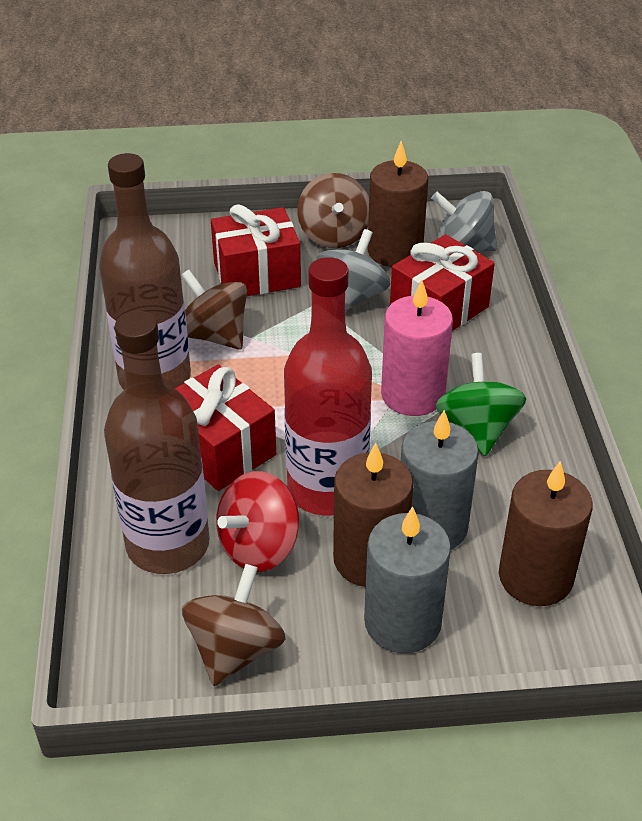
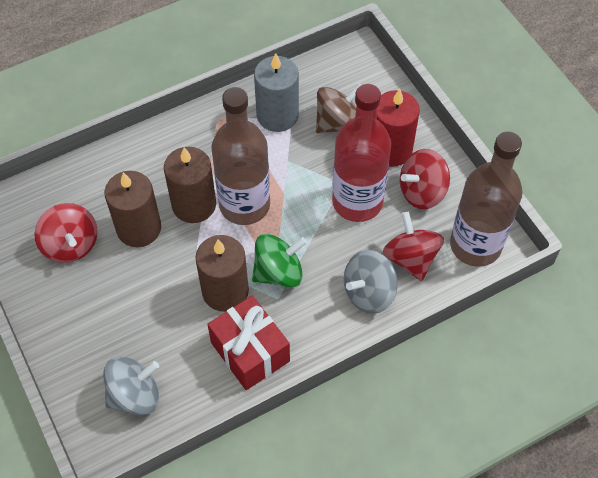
brown spinning top: 3 -> 1
grey candle: 2 -> 1
pink candle: 1 -> 0
red candle: 0 -> 1
red gift: 3 -> 1
red spinning top: 1 -> 3

